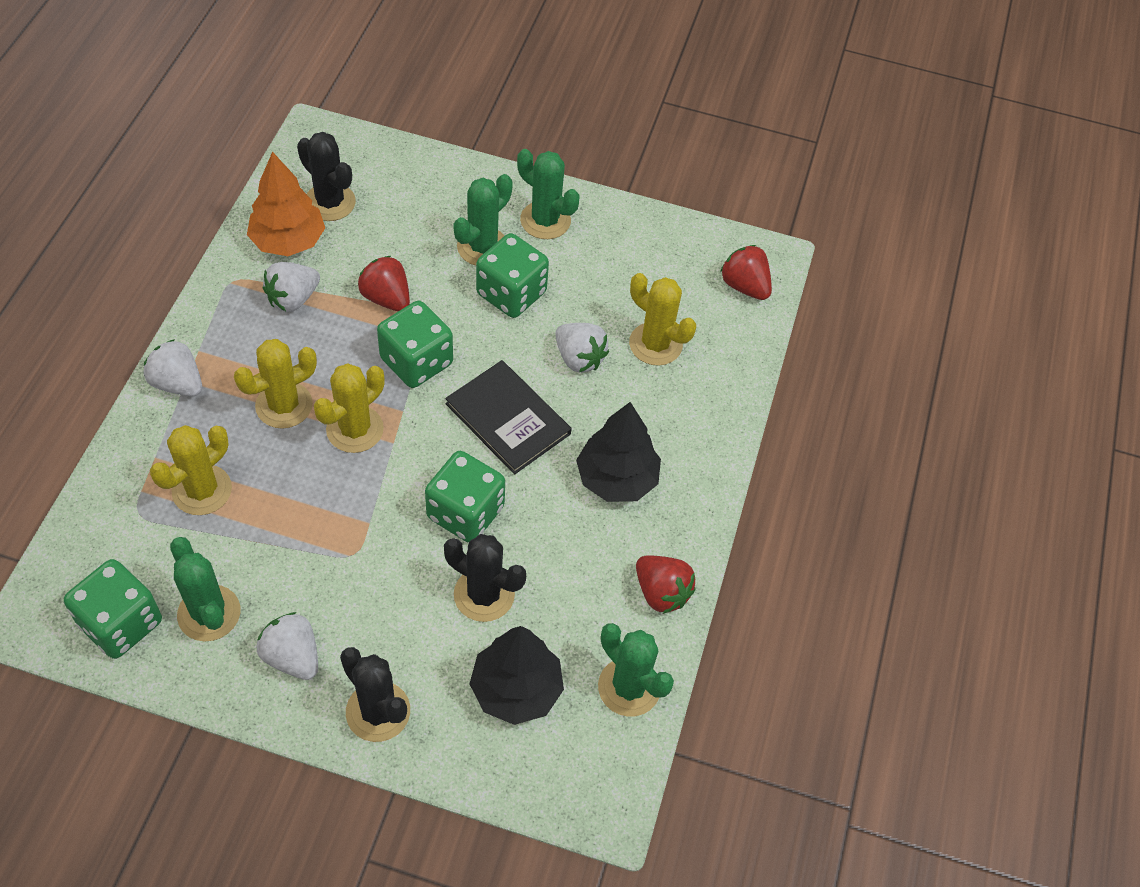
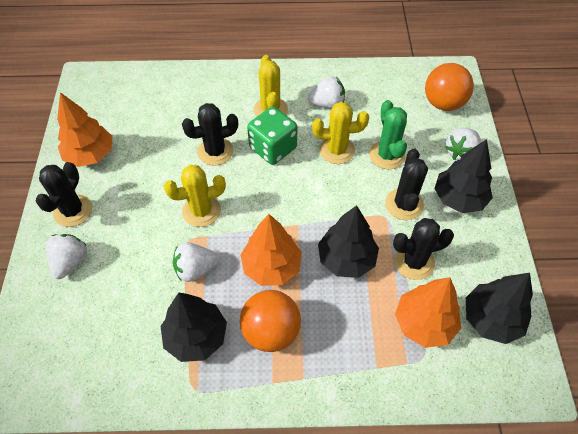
black book: 1 -> 0
black cactus: 3 -> 4
black tree: 2 -> 4
green cactus: 4 -> 1
green dice: 4 -> 1
orange ball: 0 -> 2
orange tree: 1 -> 3
red strawberry: 3 -> 0
yellow cactus: 4 -> 3

